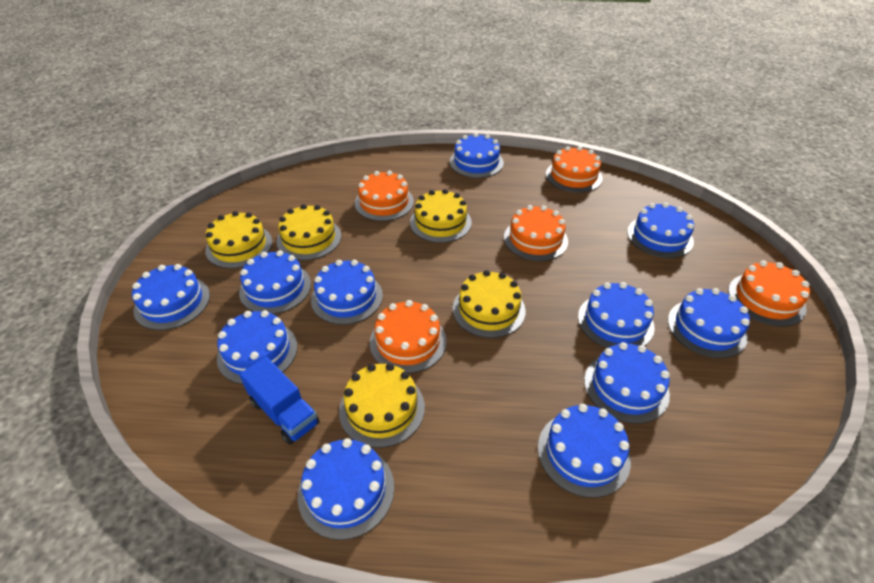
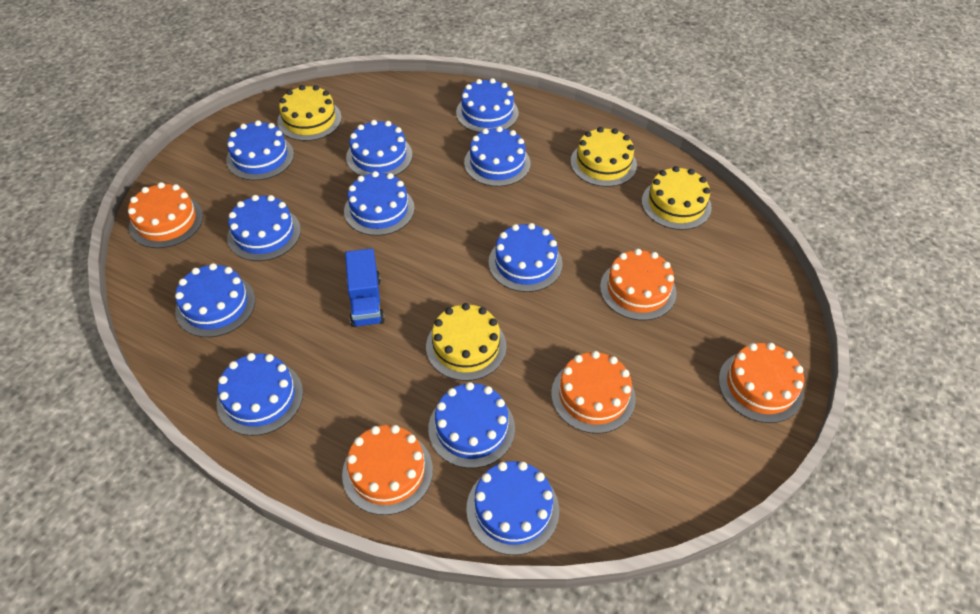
yellow cake: 5 -> 4

